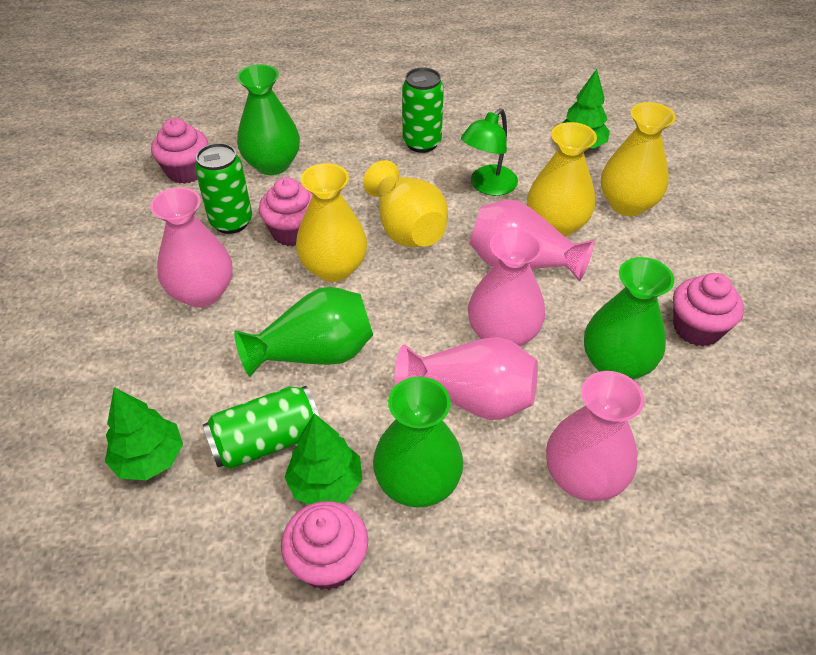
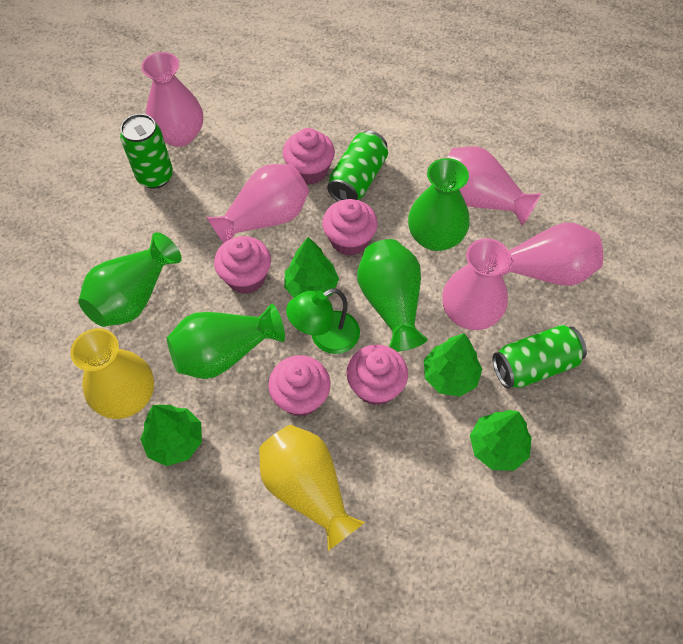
green tree: 3 -> 4
pink cupcake: 4 -> 5
yellow vase: 4 -> 2

